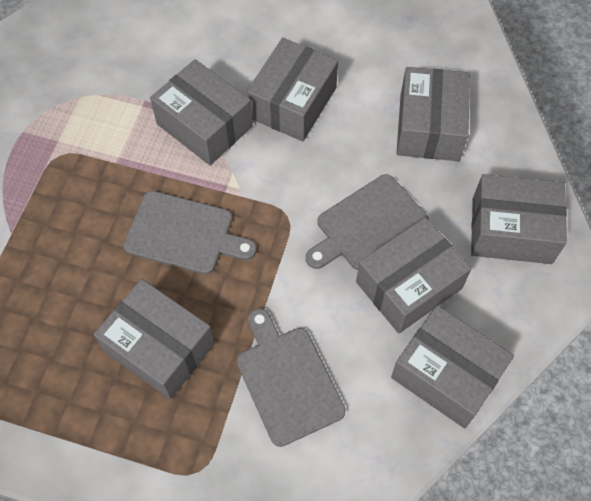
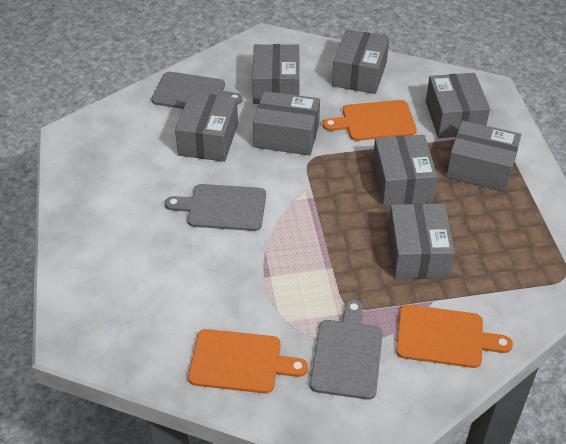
grey box: 7 -> 8
orange cutting board: 0 -> 3

